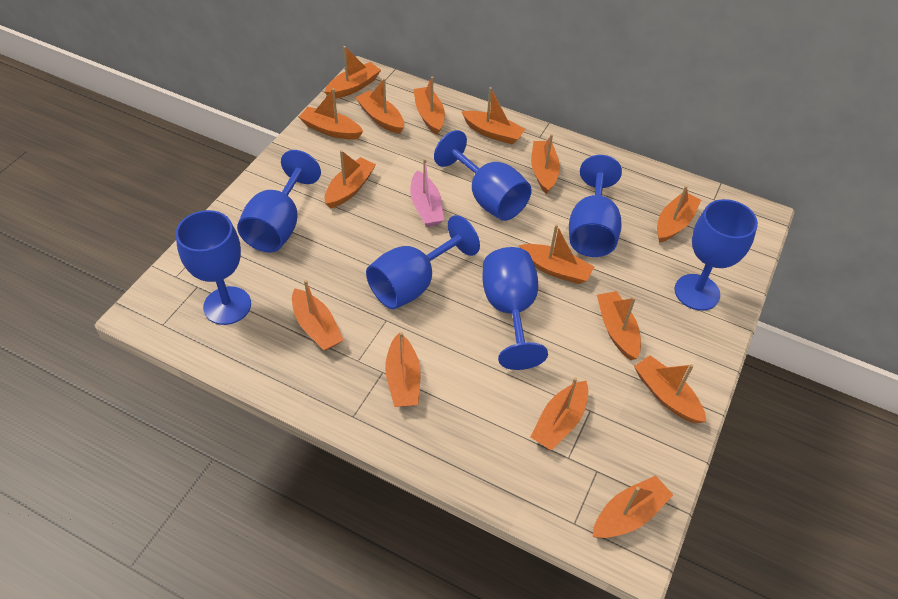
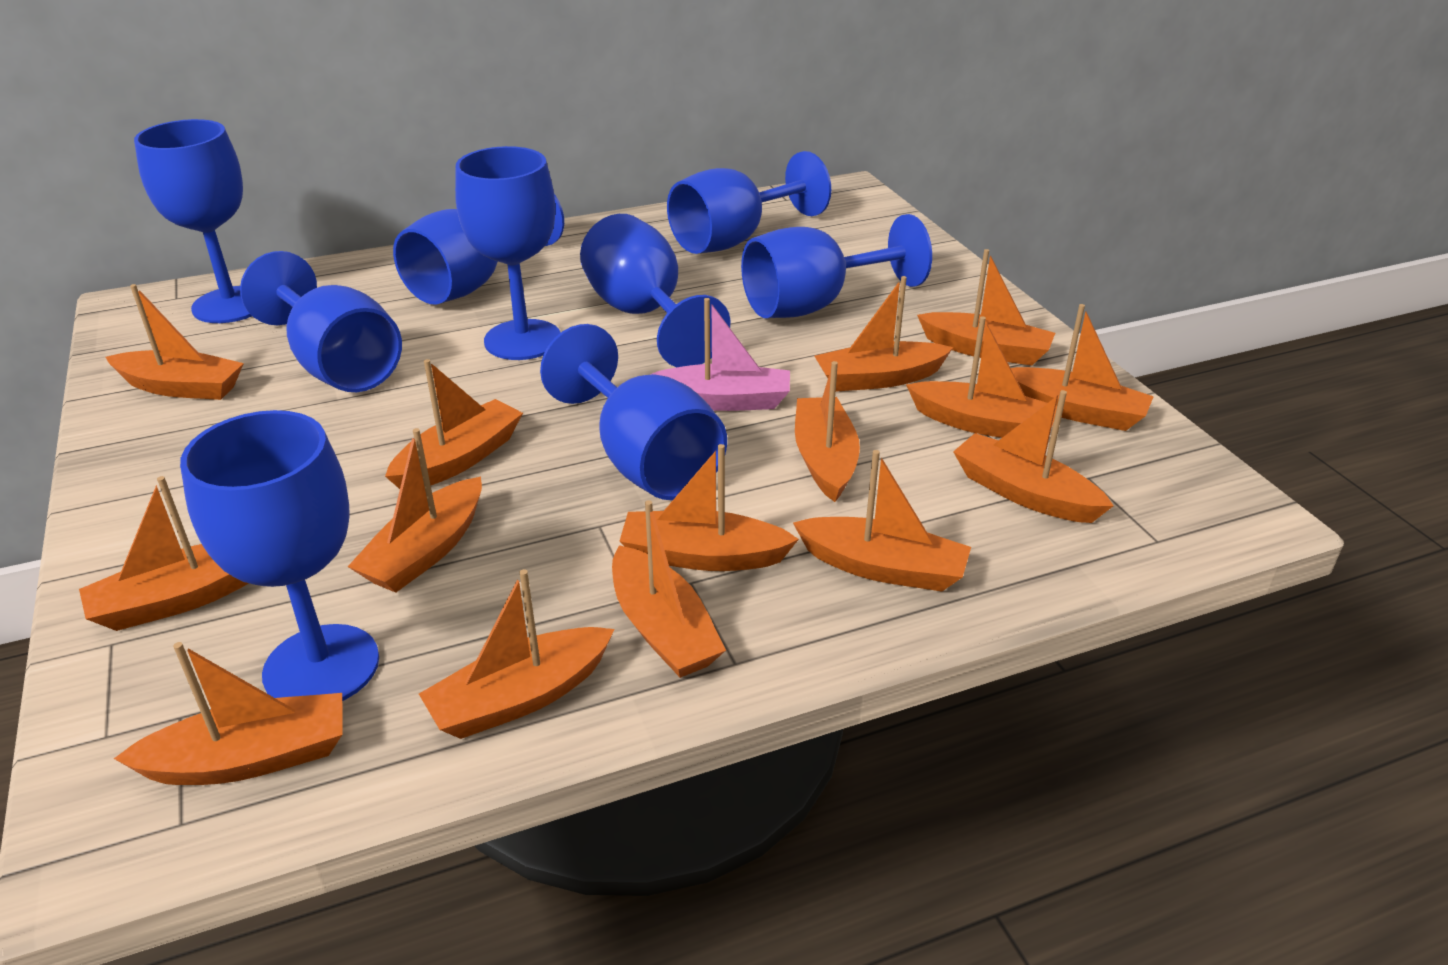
blue goblet: 7 -> 9

